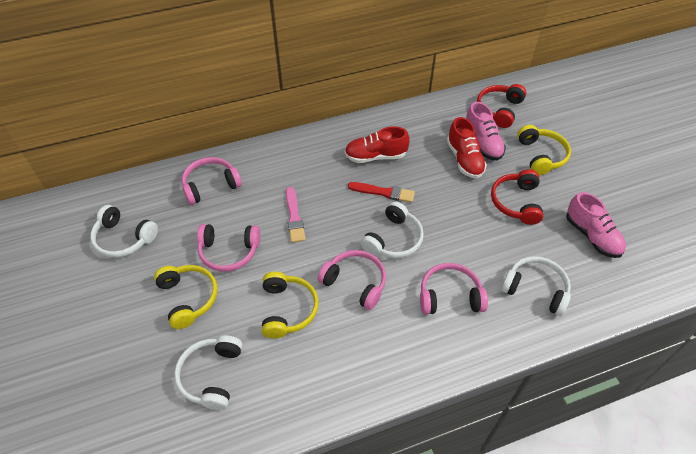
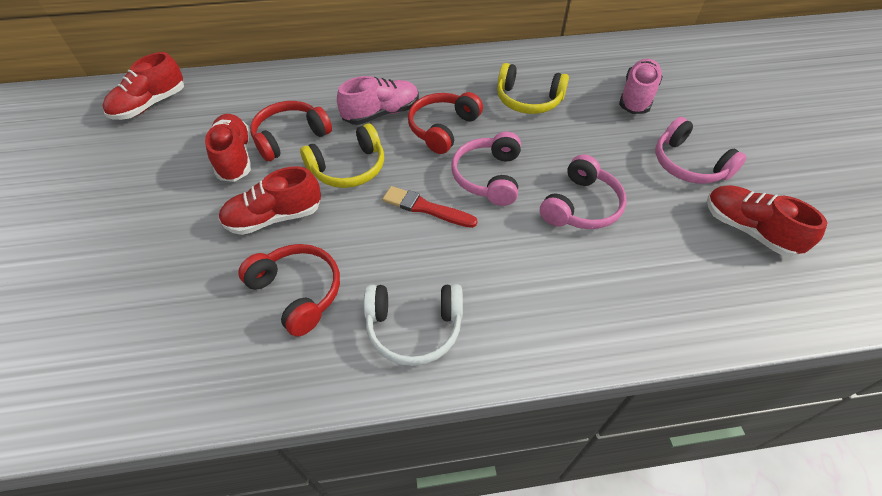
pink brush: 1 -> 0
pink headphones: 4 -> 3
red headphones: 2 -> 3
red shoe: 2 -> 4
white headphones: 4 -> 1
yellow headphones: 3 -> 2

